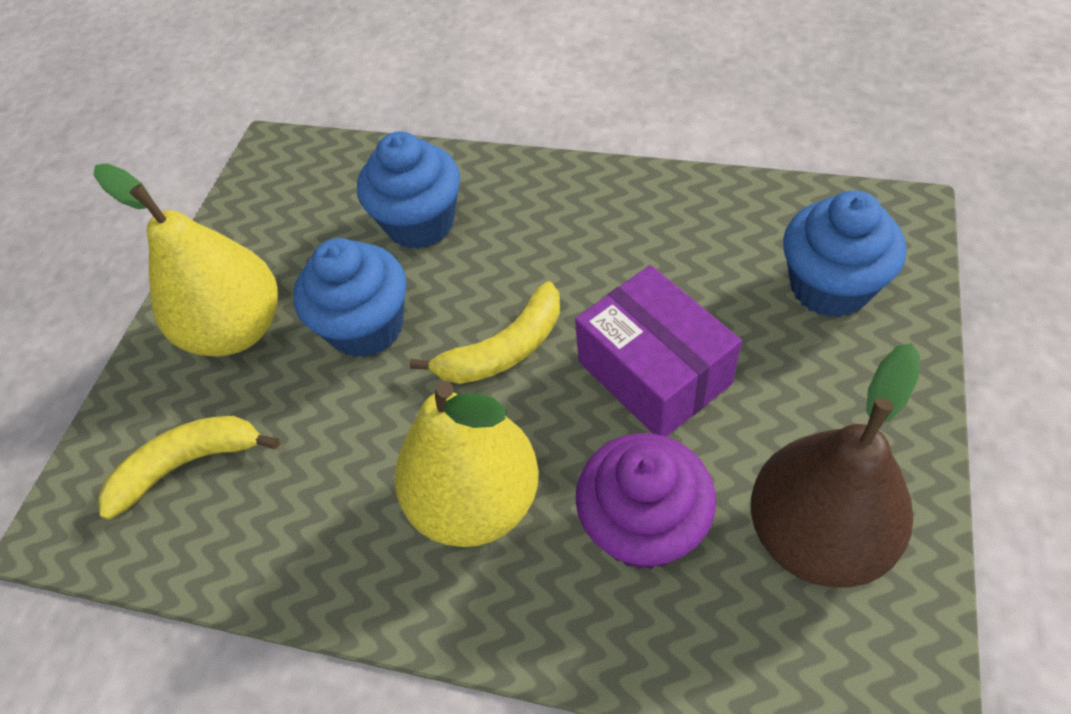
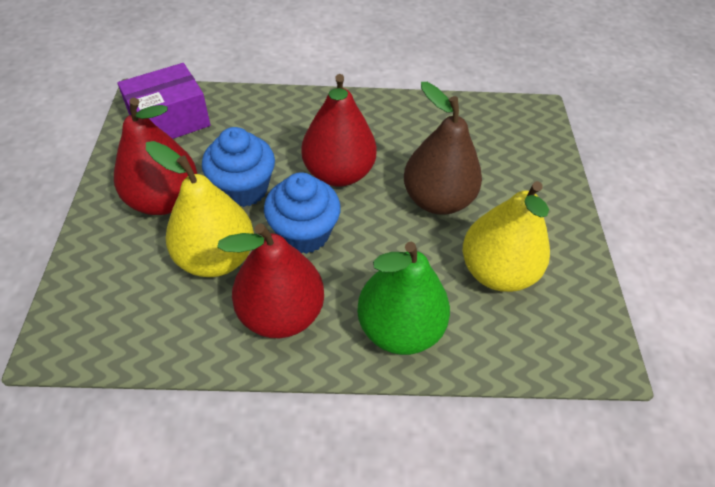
blue cupcake: 3 -> 2
green pear: 0 -> 1
purple cupcake: 1 -> 0
red pear: 0 -> 3
yellow banana: 2 -> 0

